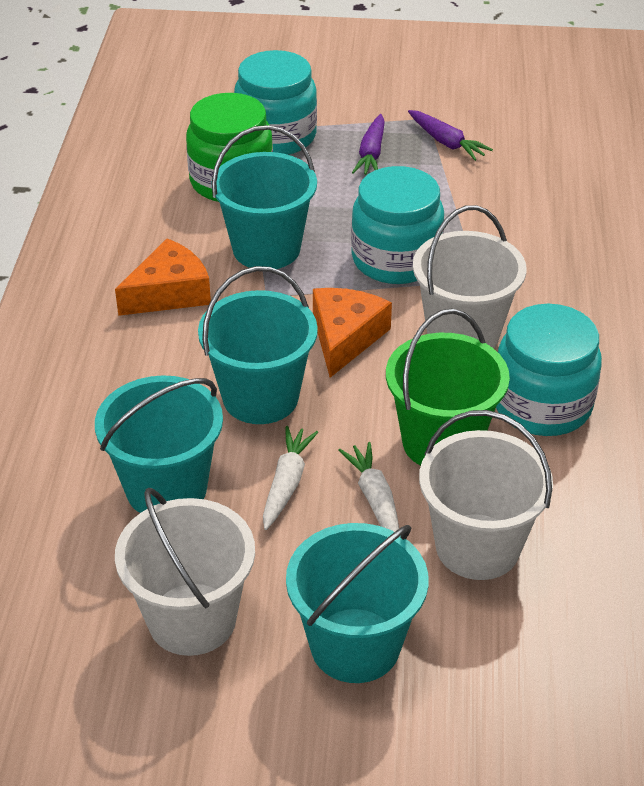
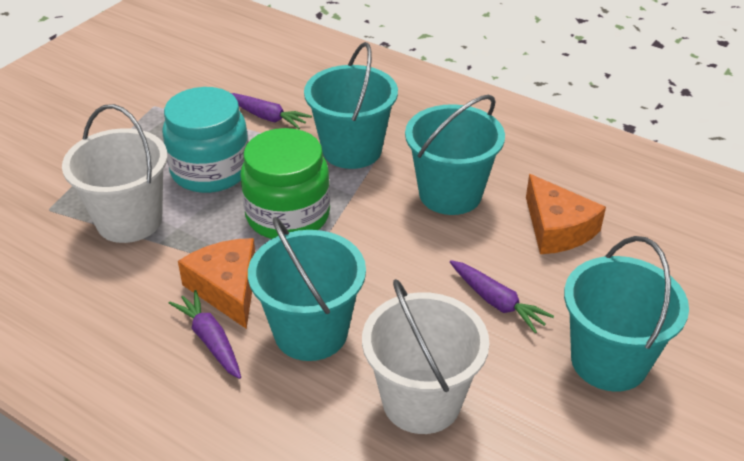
green bucket: 1 -> 0
purple carrot: 2 -> 3
turquoise jar: 3 -> 1
white bucket: 3 -> 2
white carrot: 2 -> 0

